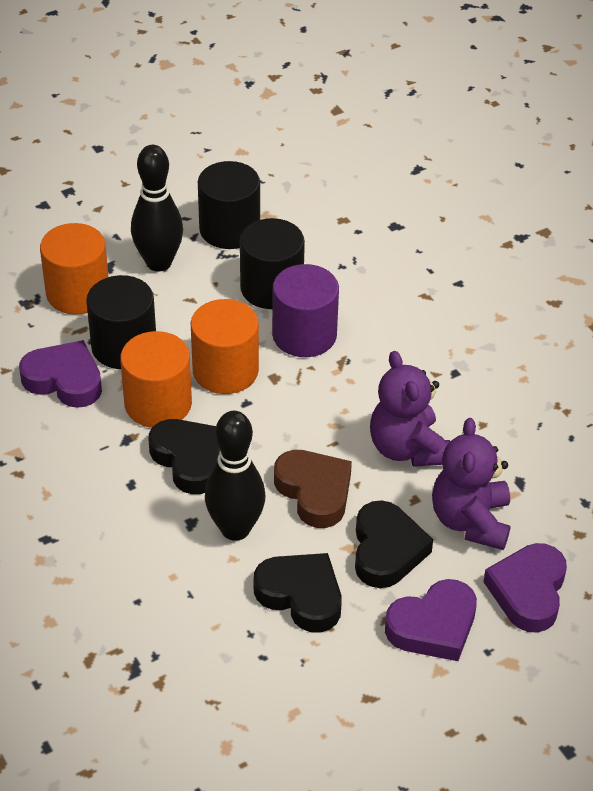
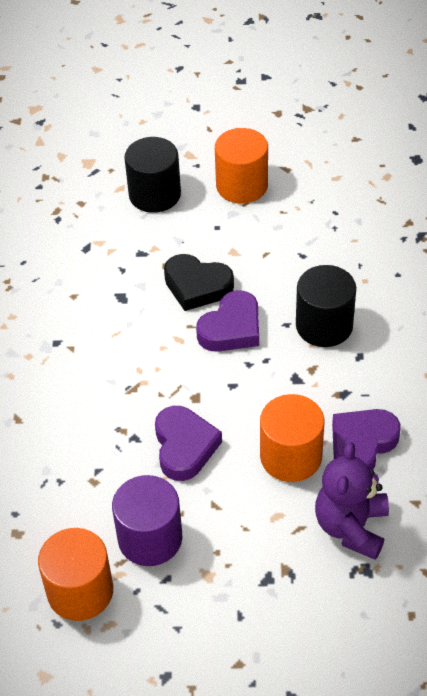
black bowling pin: 2 -> 0
black cylinder: 3 -> 2
black heart: 3 -> 1
brown heart: 1 -> 0
purple teddy bear: 2 -> 1

